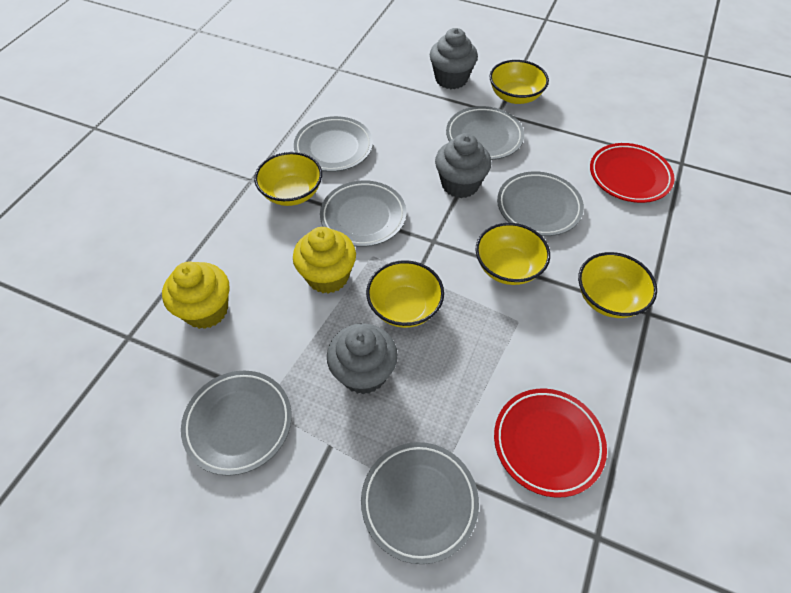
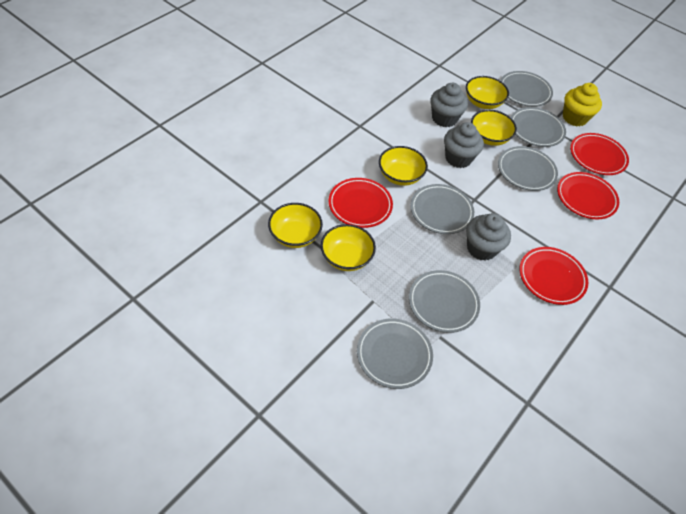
red plate: 2 -> 4
yellow cupcake: 2 -> 1

